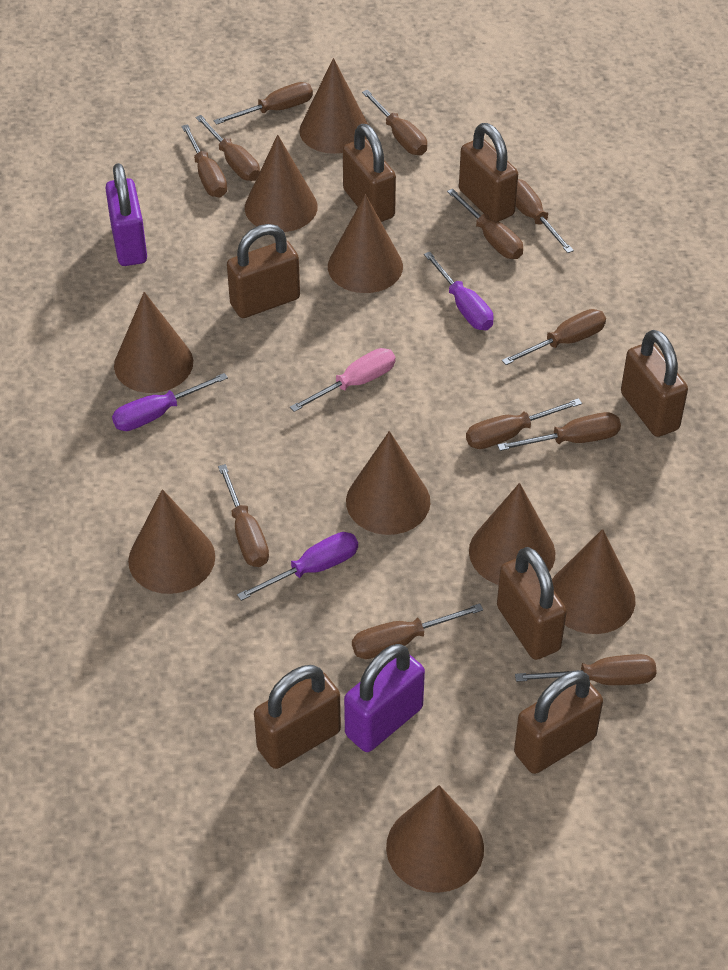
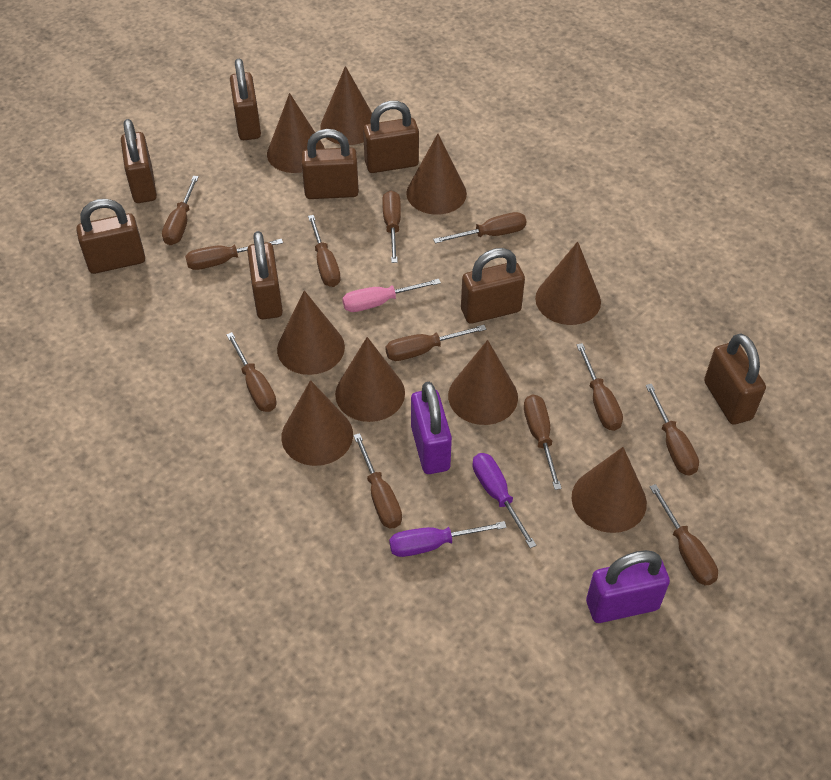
brown padlock: 7 -> 8
purple screwdriver: 3 -> 2

